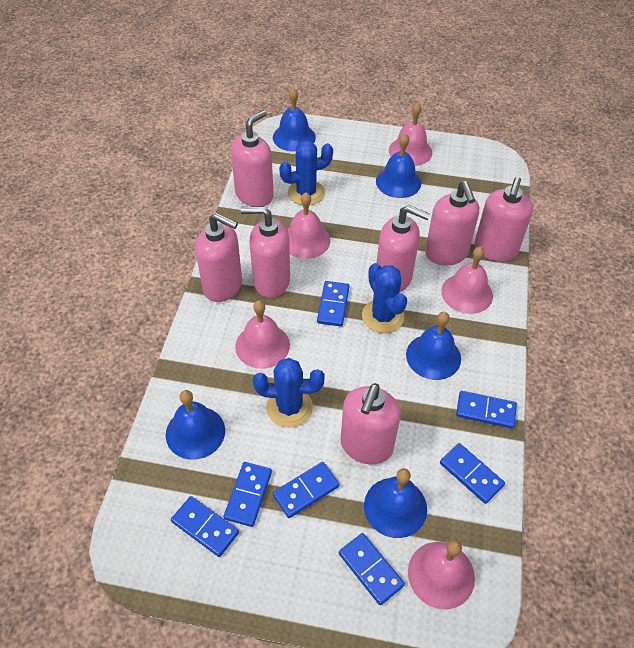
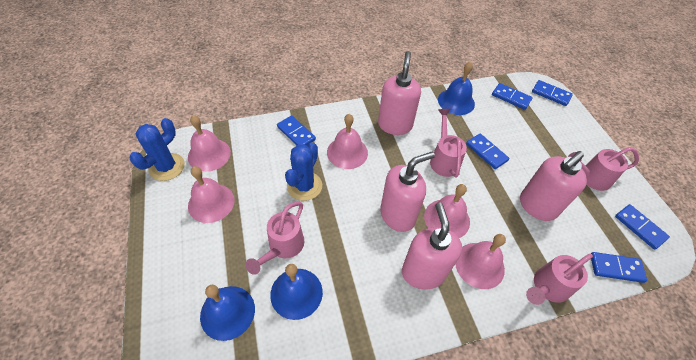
blue bell: 5 -> 3
blue cactus: 3 -> 2
blue domino: 7 -> 6
pink soap dispenser: 7 -> 4
pink watering can: 0 -> 4

